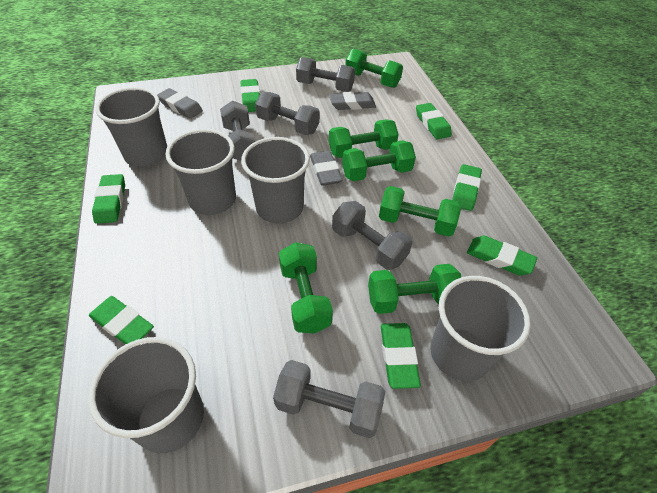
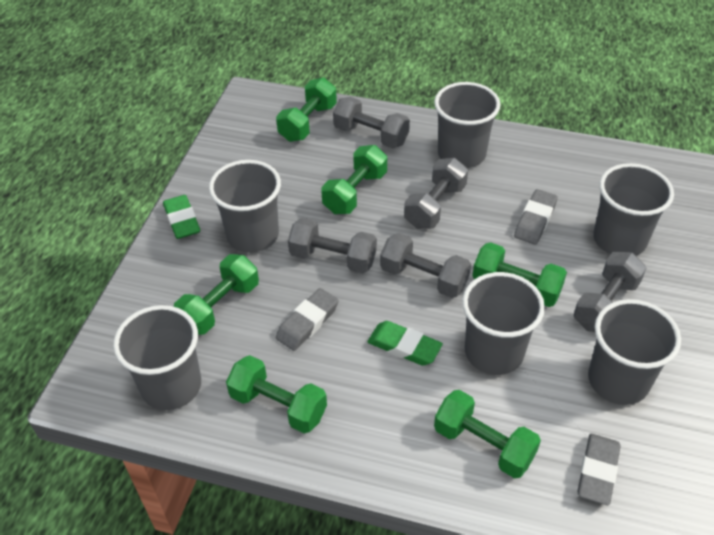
green eraser: 7 -> 2
grey cup: 5 -> 6

